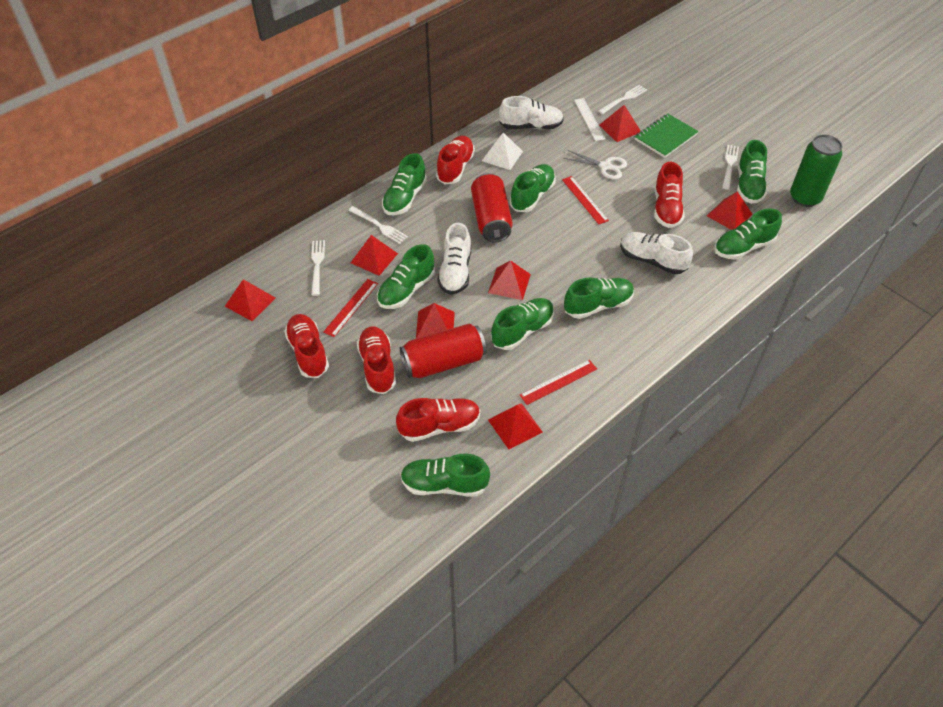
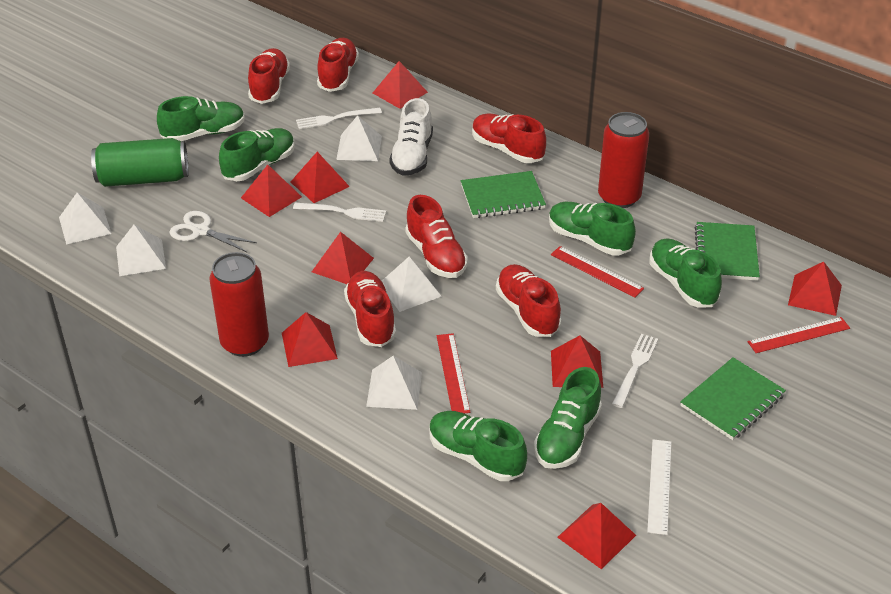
green notebook: 1 -> 3
green shoe: 8 -> 6
red pyramid: 7 -> 8
red shoe: 5 -> 6
white fork: 4 -> 3
white pyramid: 1 -> 5
white shoe: 3 -> 1

